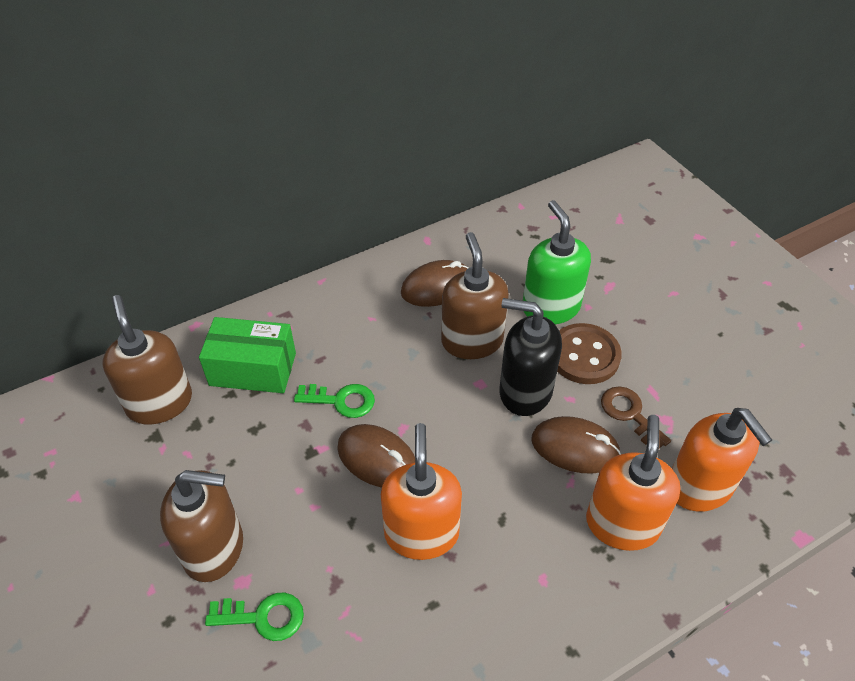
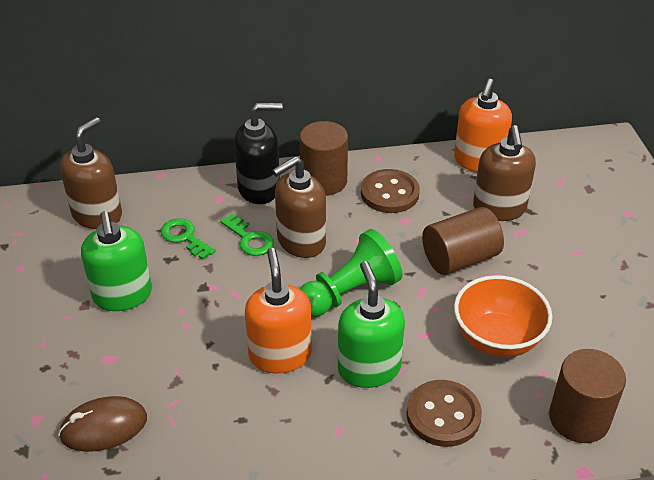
brown button: 1 -> 2
brown cylinder: 0 -> 3
brown key: 1 -> 0
brown mouse: 3 -> 1
green box: 1 -> 0
green pawn: 0 -> 1
green soap dispenser: 1 -> 2
orange bowl: 0 -> 1
orange soap dispenser: 3 -> 2

